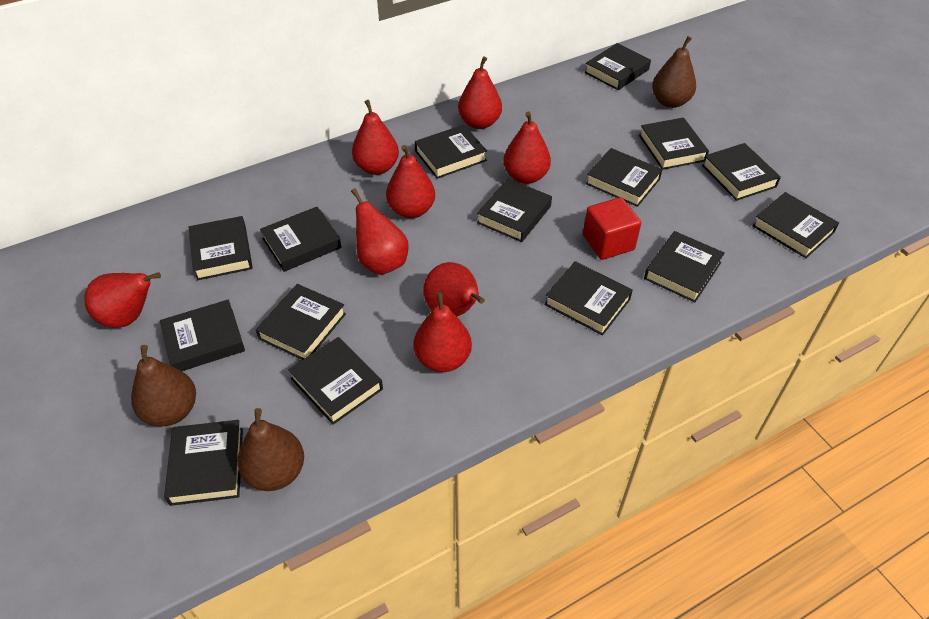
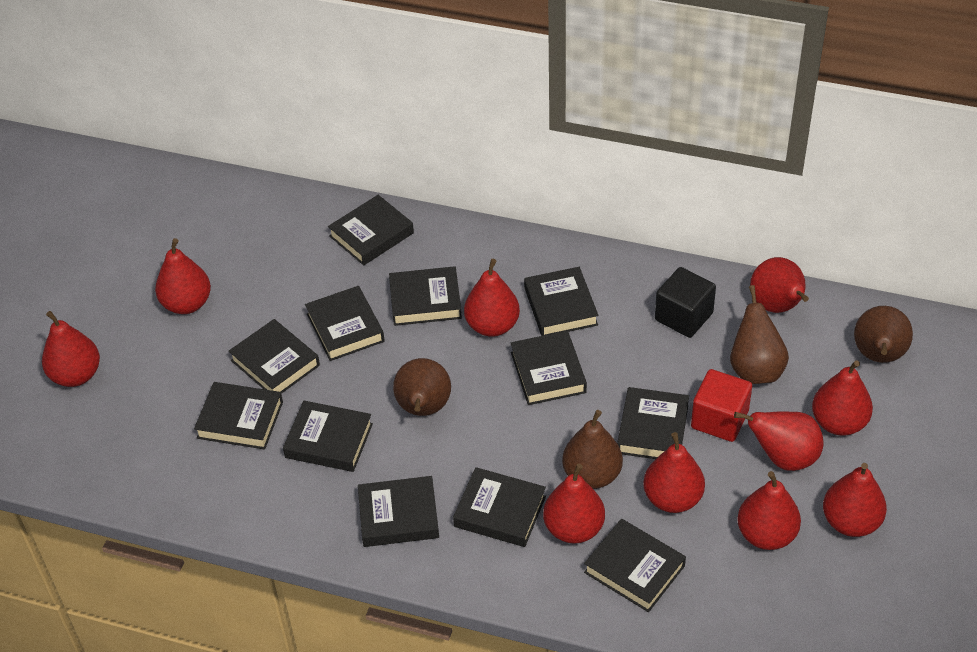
black book: 15 -> 12
black cube: 0 -> 1
brown pear: 3 -> 4
red pear: 8 -> 10

